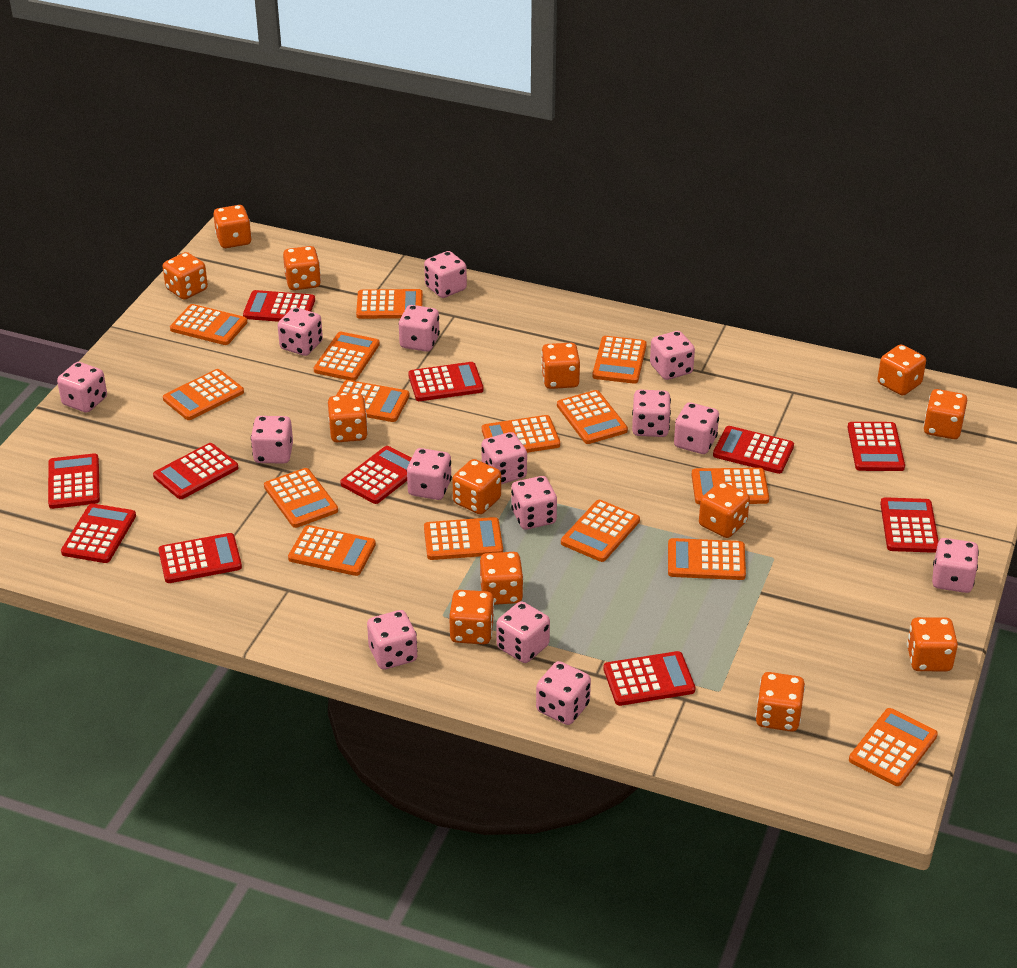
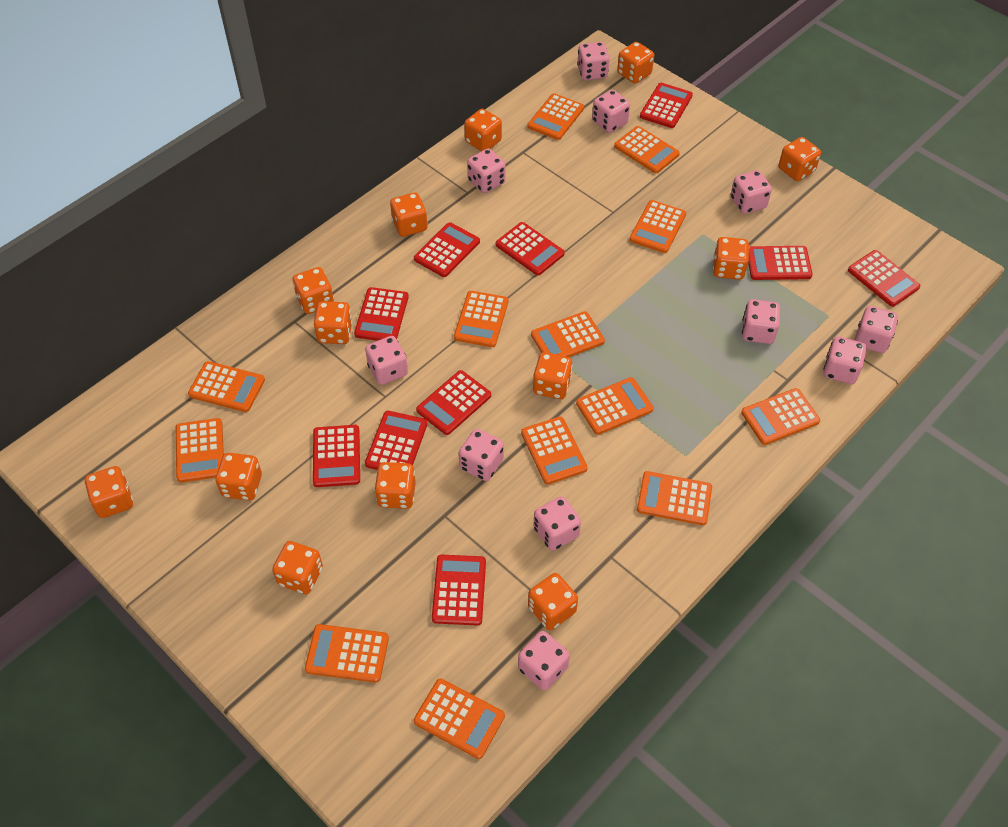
orange calculator: 15 -> 13
pink dice: 15 -> 11
red calculator: 11 -> 10

